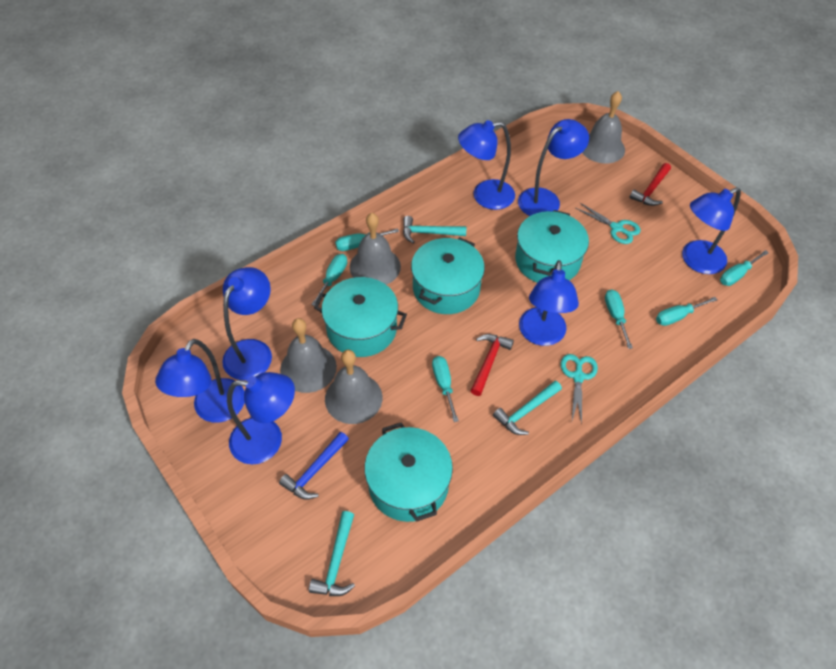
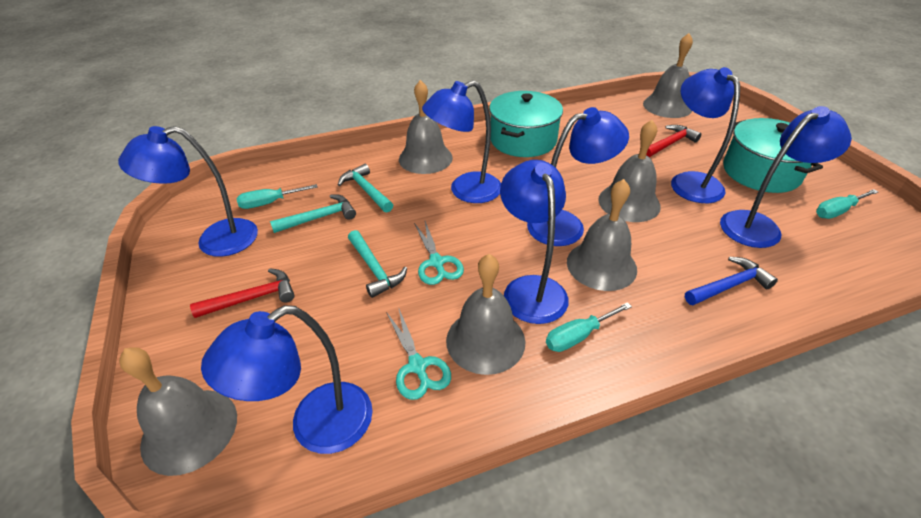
grey bell: 4 -> 6
turquoise pot: 4 -> 2
turquoise screwdriver: 6 -> 3

